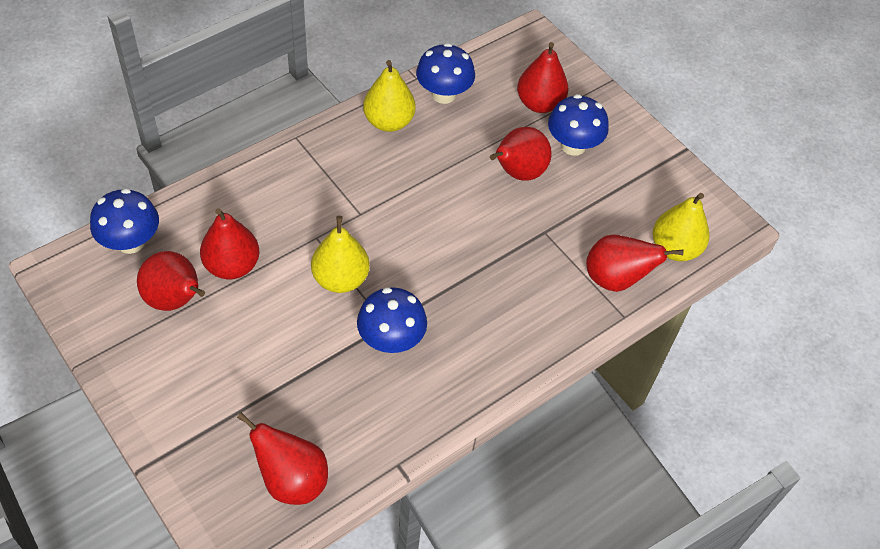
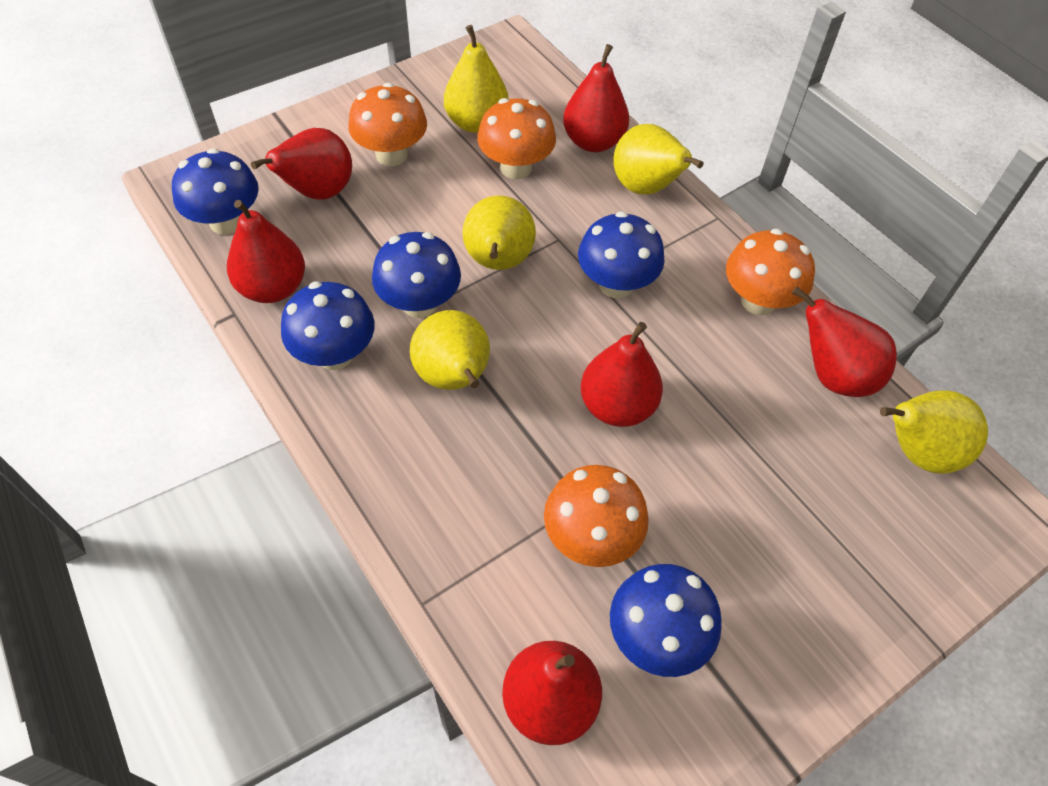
blue mushroom: 4 -> 5
orange mushroom: 0 -> 4
yellow pear: 3 -> 5

